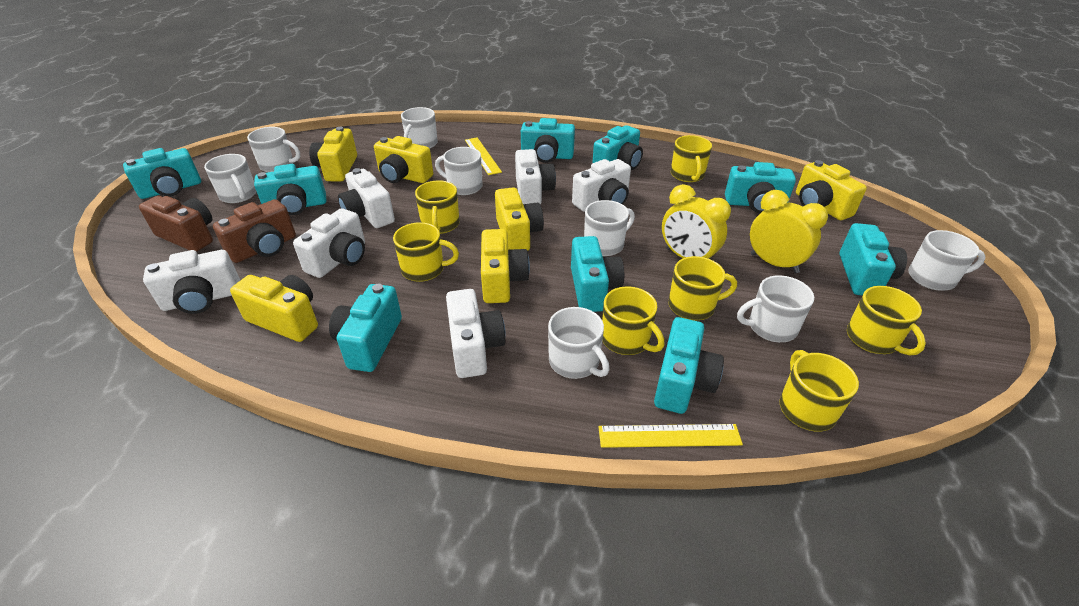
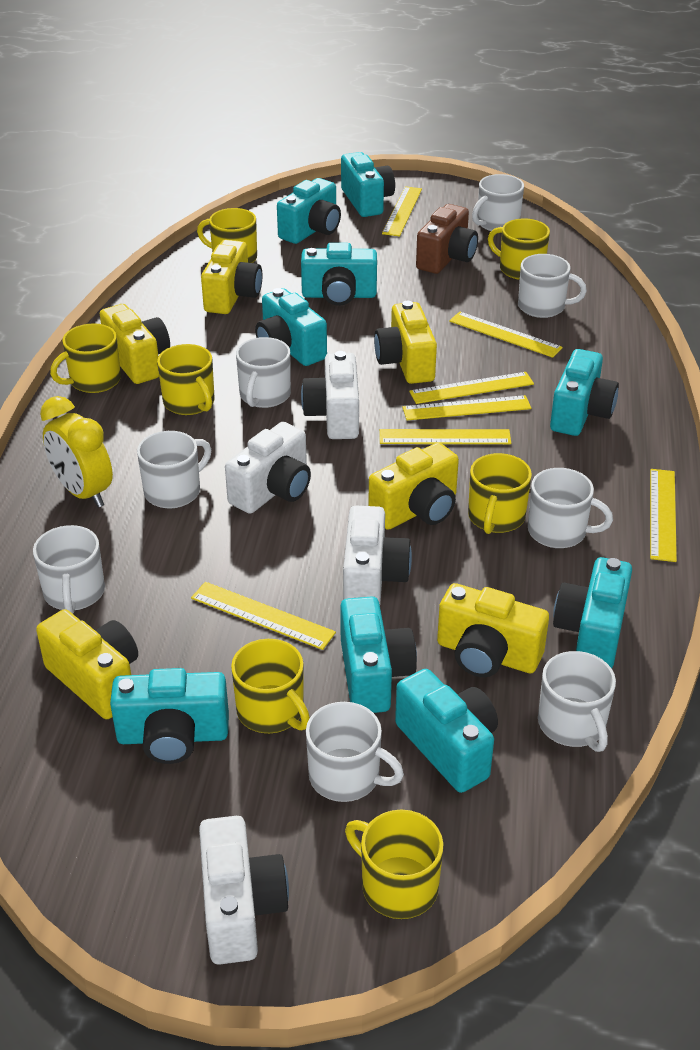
brown camera: 2 -> 1
white camera: 6 -> 4
yellow clock: 2 -> 1
yellow ruler: 2 -> 7

